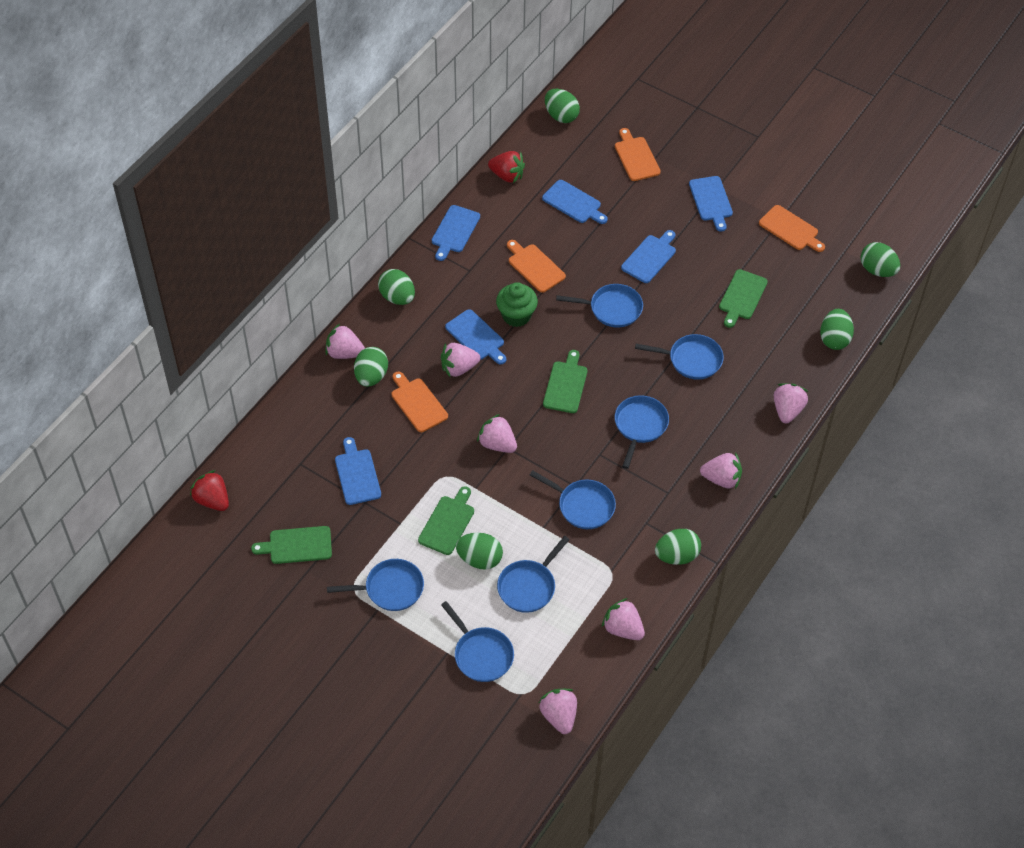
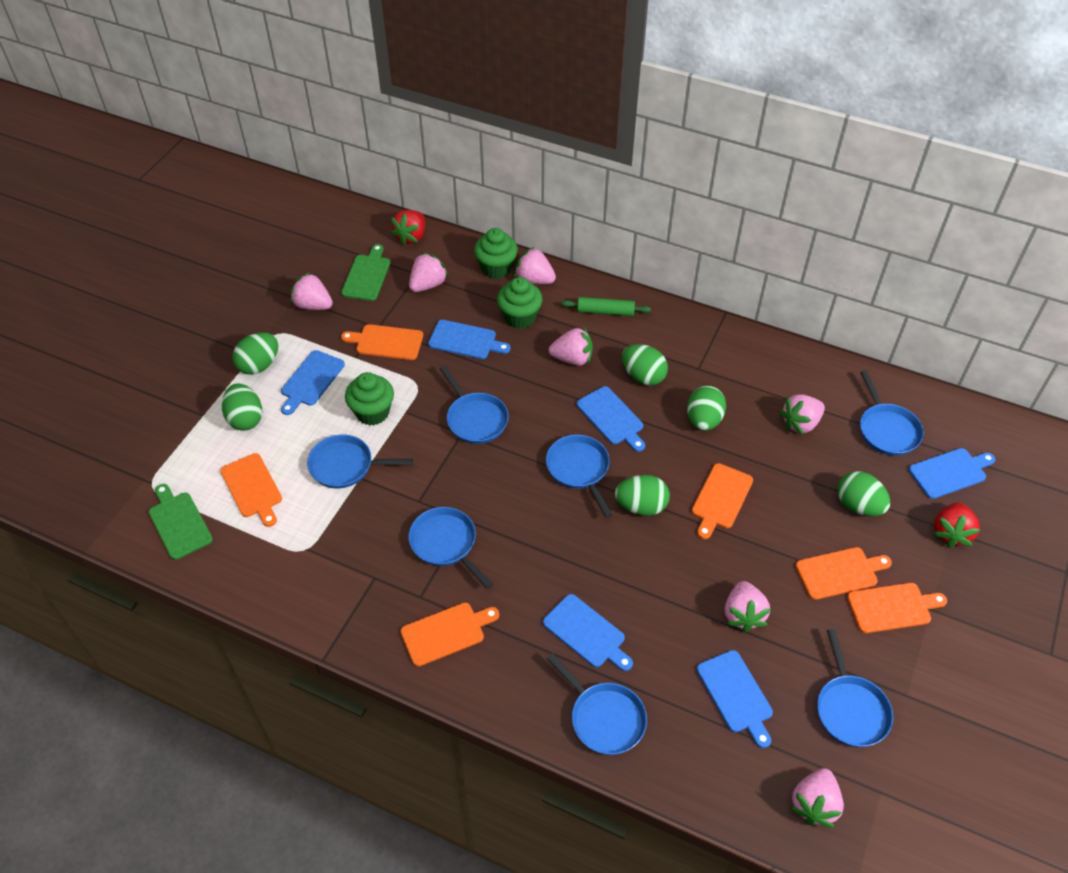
green cupcake: 1 -> 3
green cutting board: 4 -> 2
green egg: 7 -> 6
green rolling pin: 0 -> 1
orange cutting board: 4 -> 6

